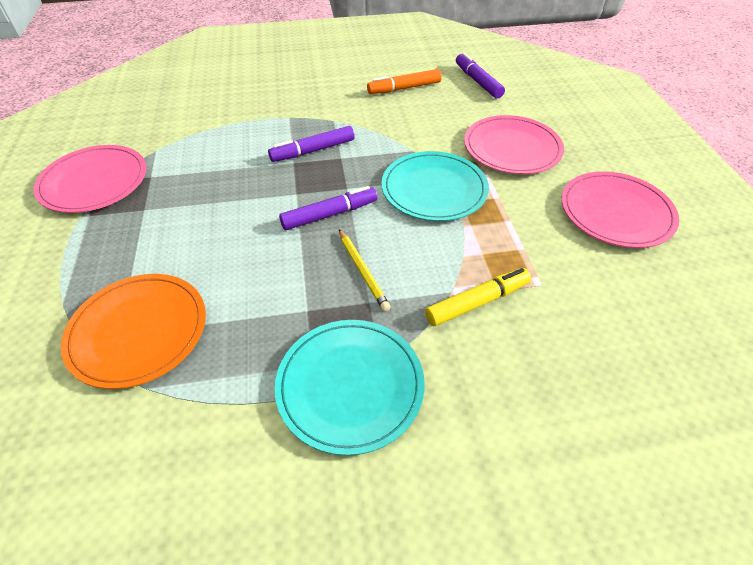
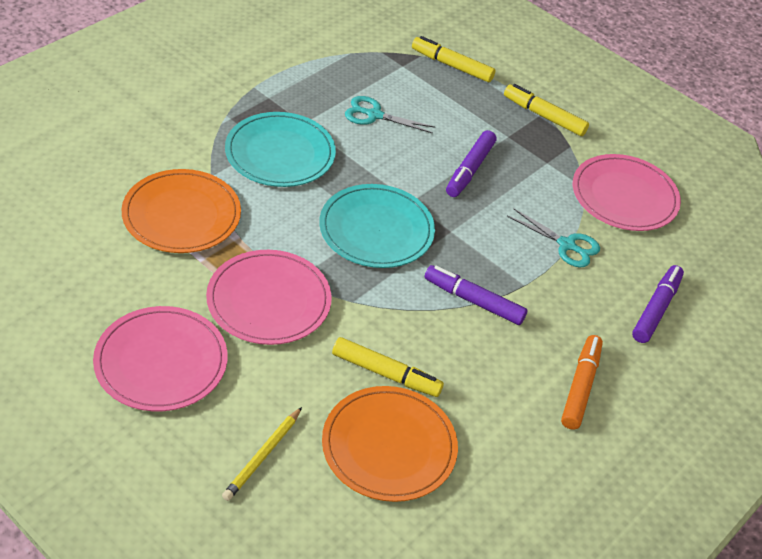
orange plate: 1 -> 2
turquoise scissors: 0 -> 2
yellow marker: 1 -> 3

